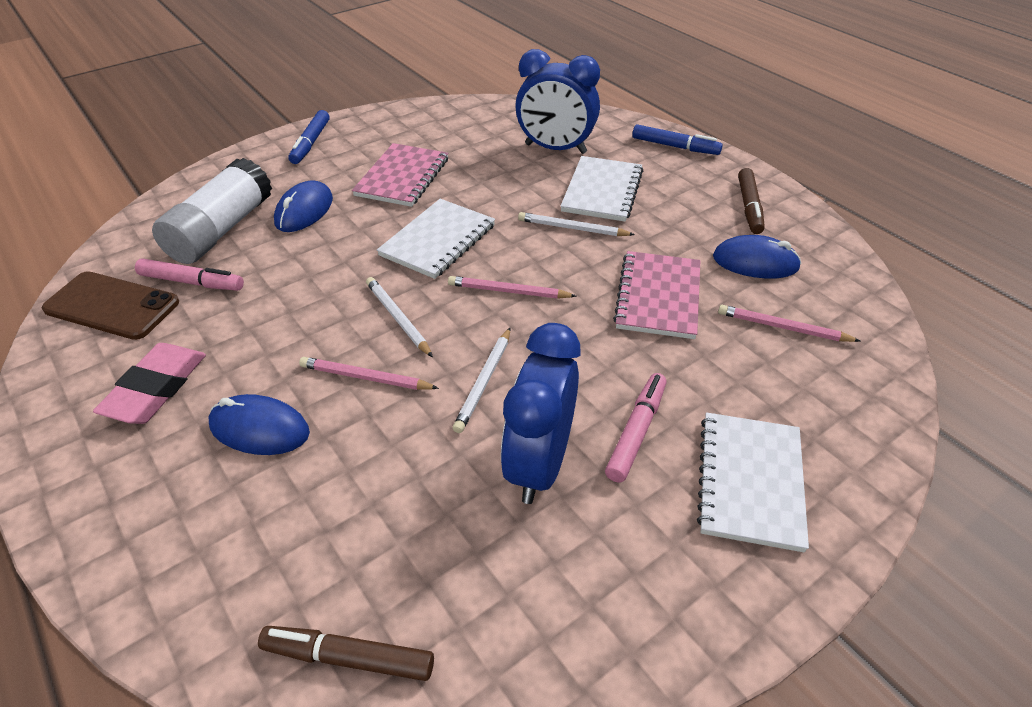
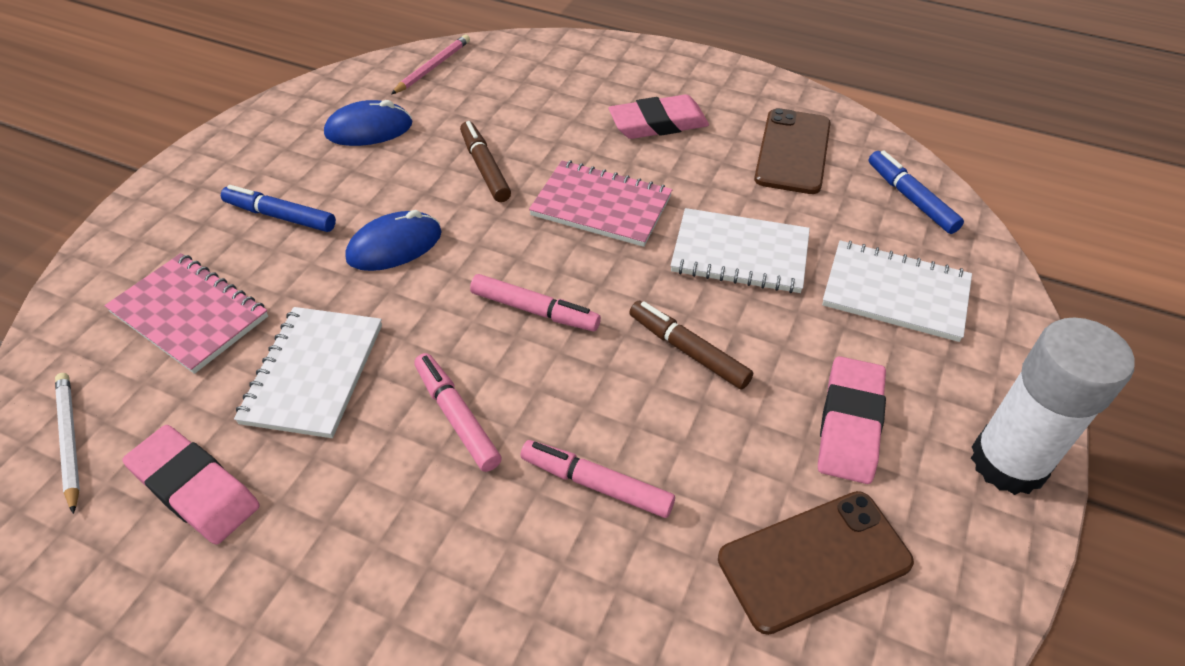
blue clock: 2 -> 0
blue mouse: 3 -> 2
brown phone: 1 -> 2
pink eraser: 1 -> 3
pink marker: 2 -> 3
pink pencil: 3 -> 1
white pencil: 3 -> 1

